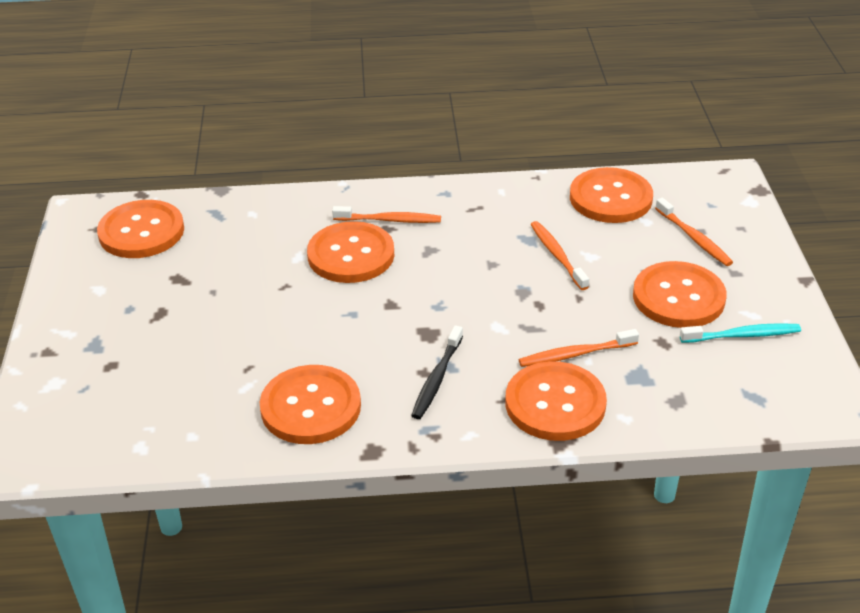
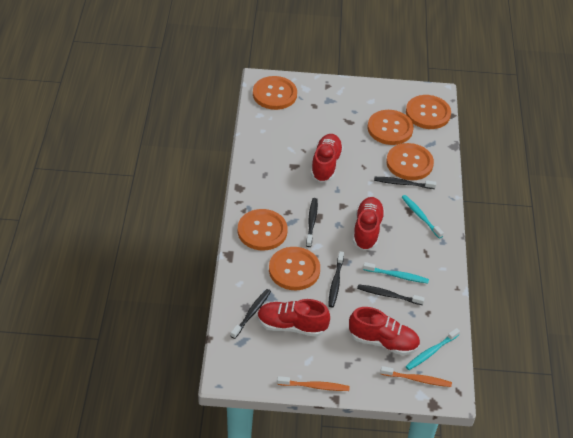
black toothbrush: 1 -> 5
orange toothbrush: 4 -> 2
red shoe: 0 -> 4
turquoise toothbrush: 1 -> 3

